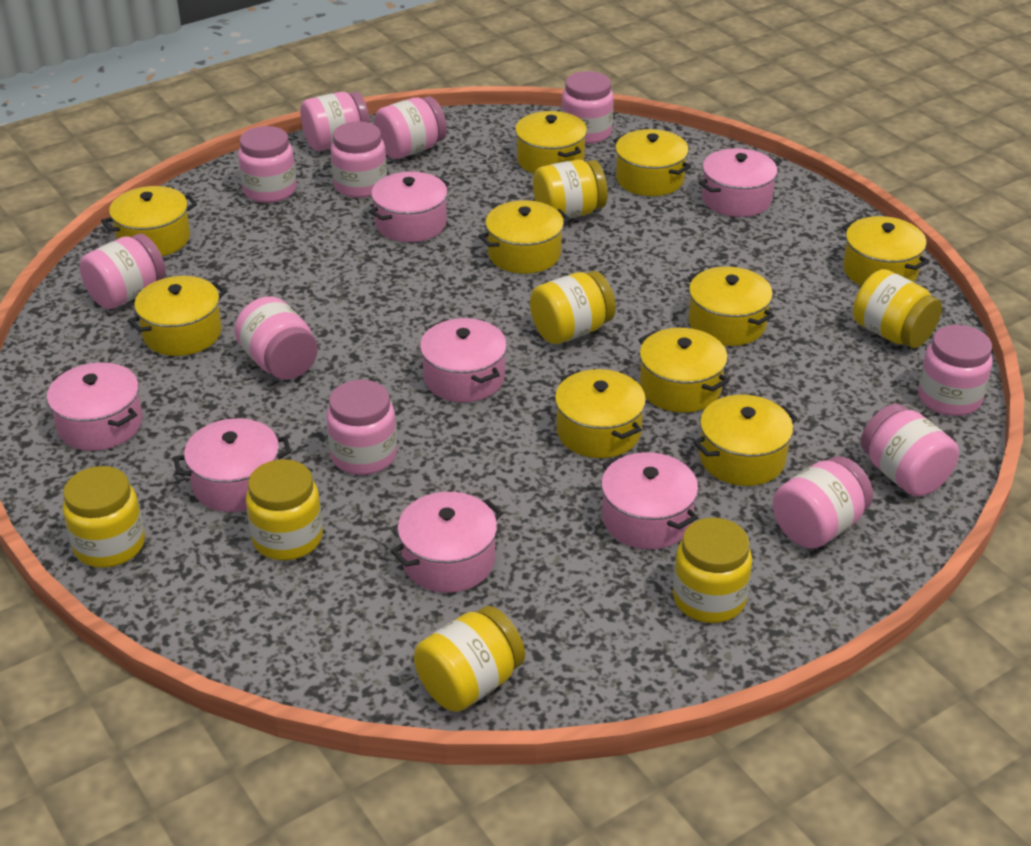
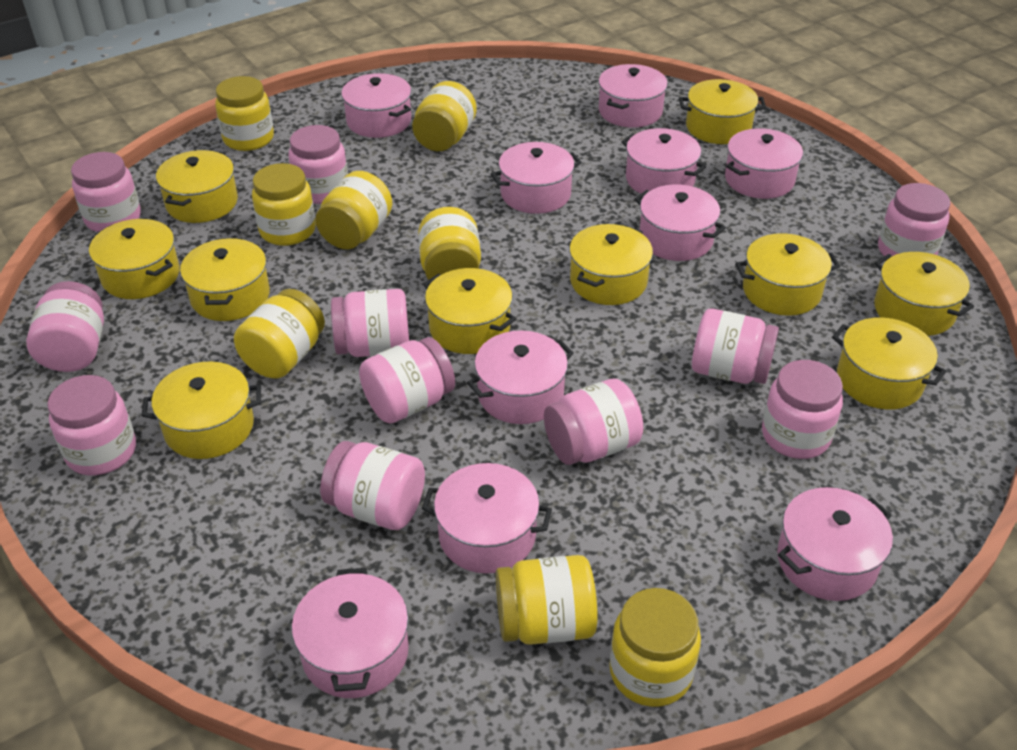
pink pot: 7 -> 10
yellow jar: 7 -> 8

